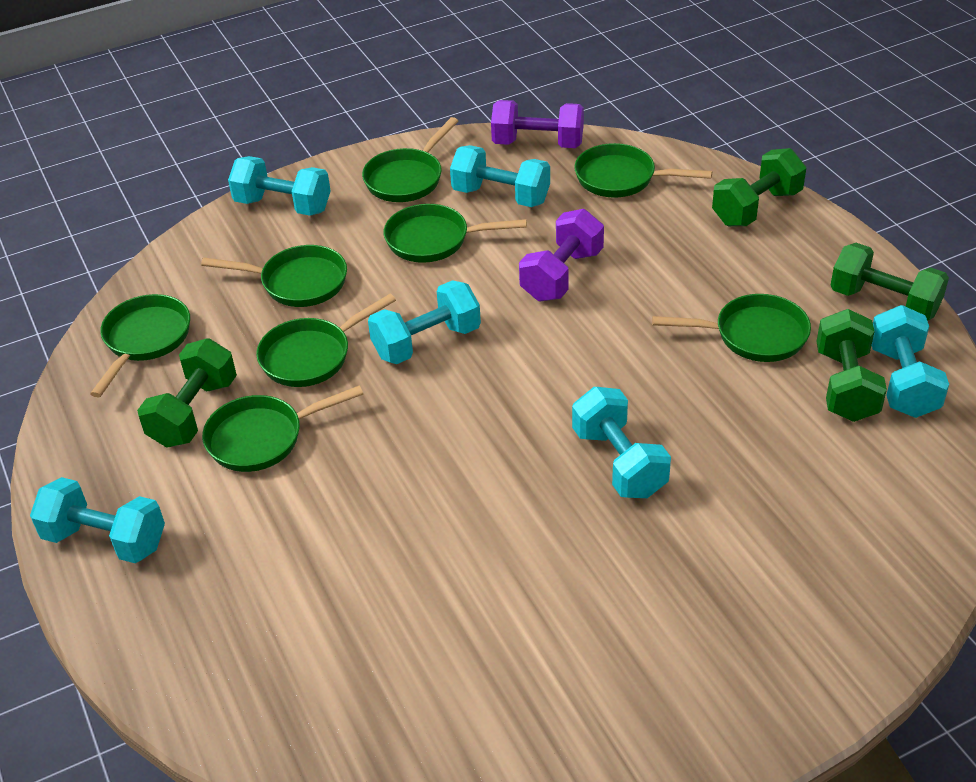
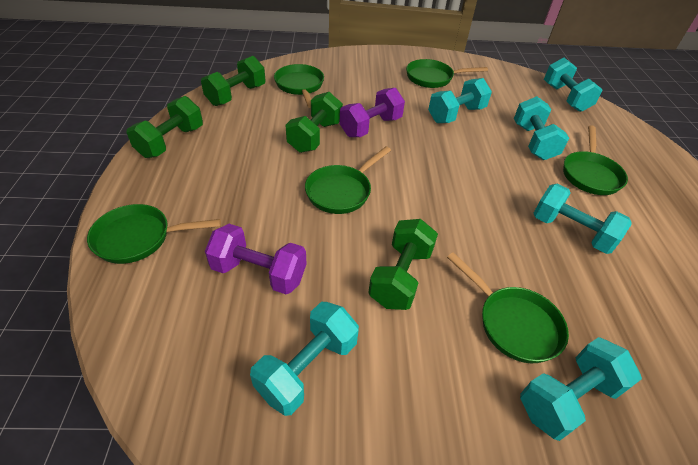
green pan: 8 -> 6

